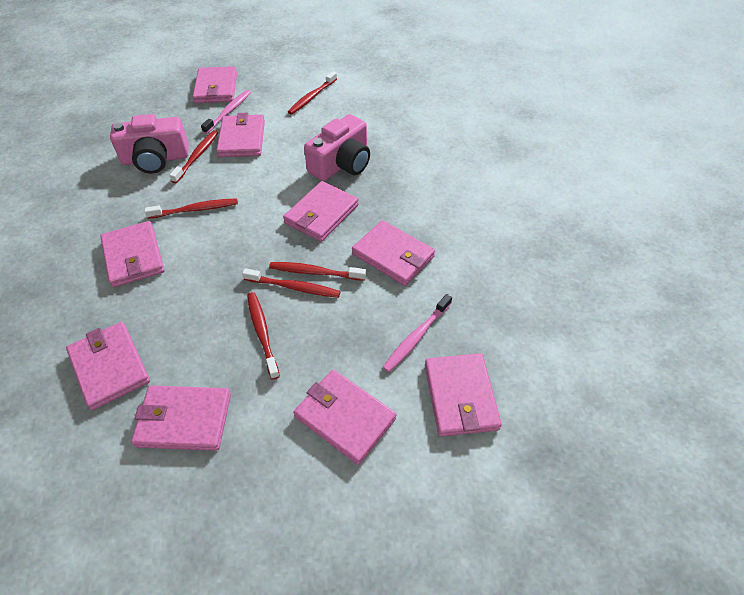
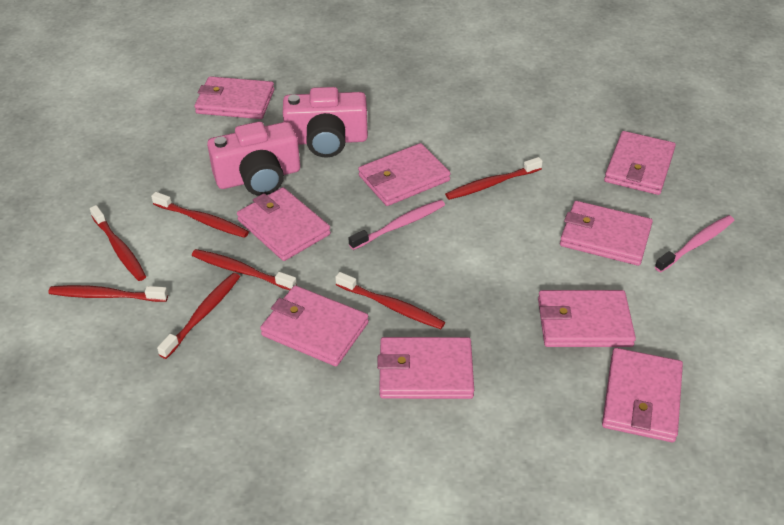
red toothbrush: 6 -> 7

